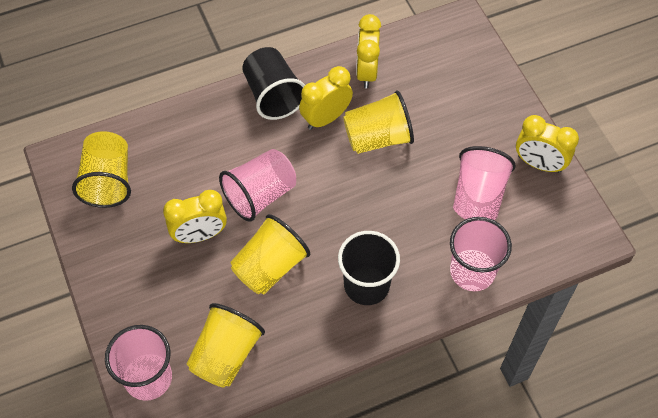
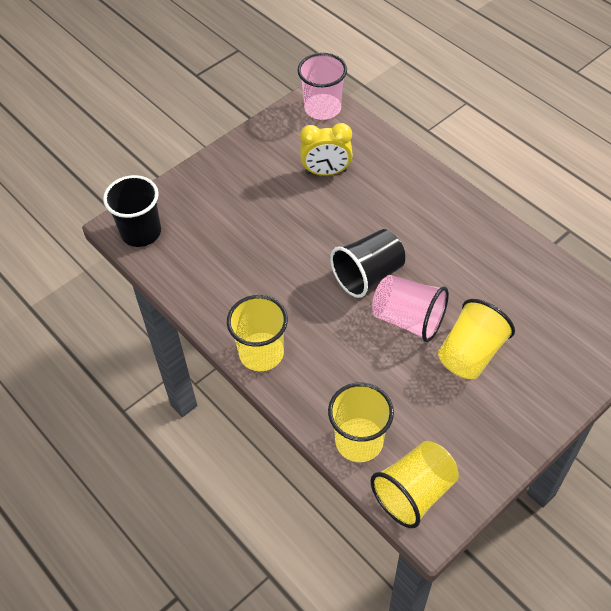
pink cup: 4 -> 2
yellow clock: 4 -> 1

